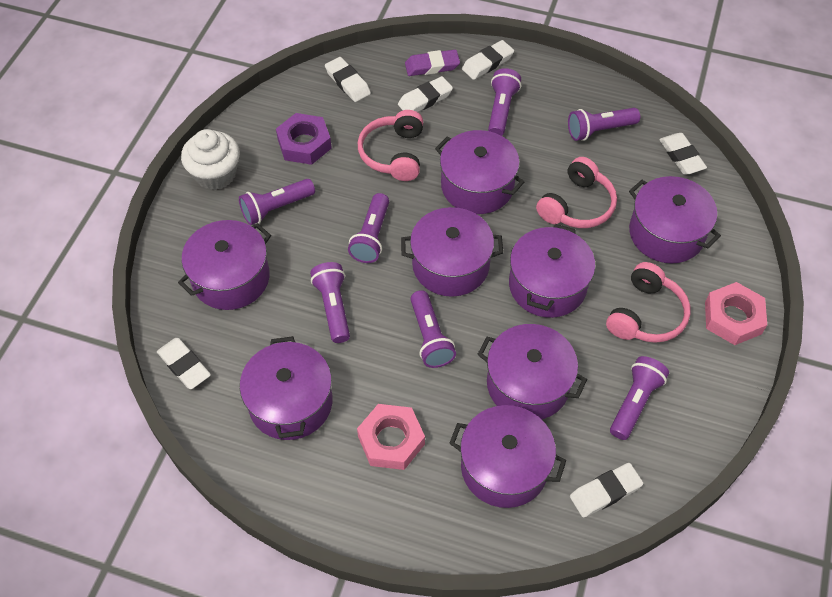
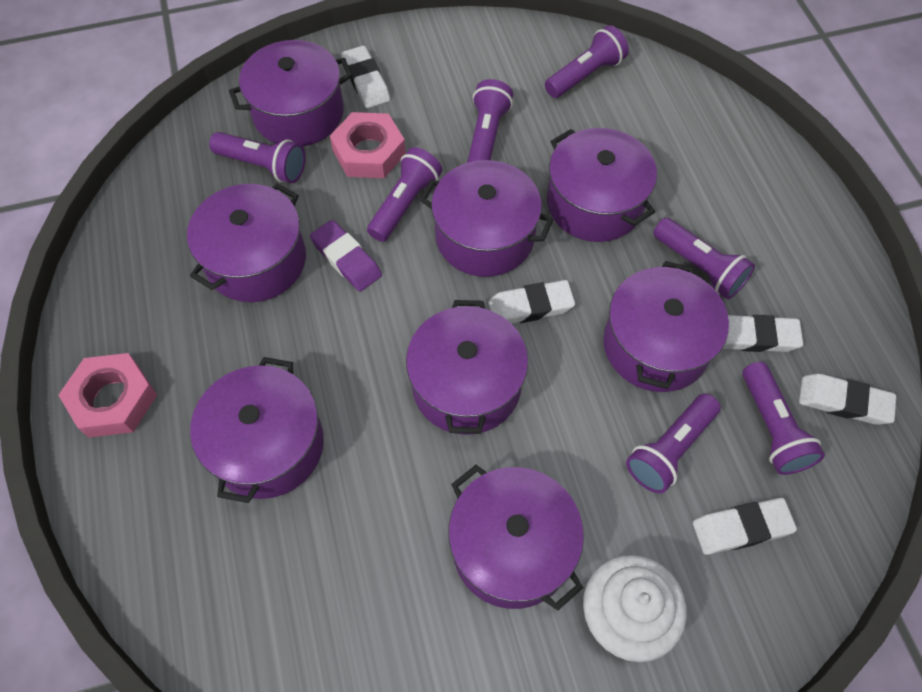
pink headphones: 3 -> 0
purple nut: 1 -> 0
white eraser: 6 -> 5

